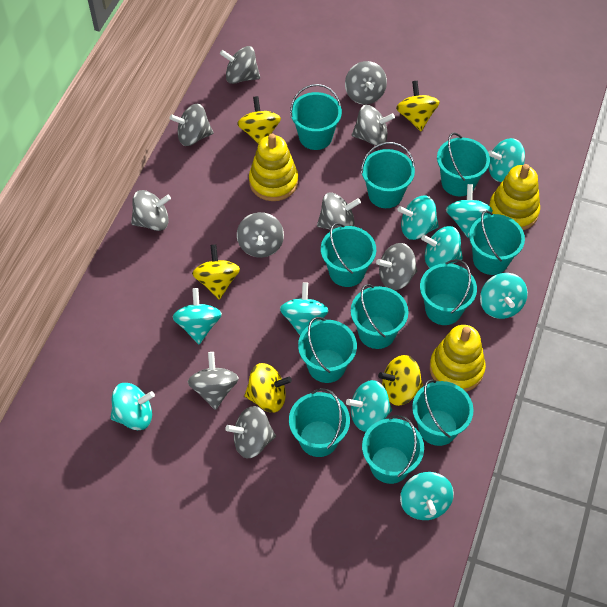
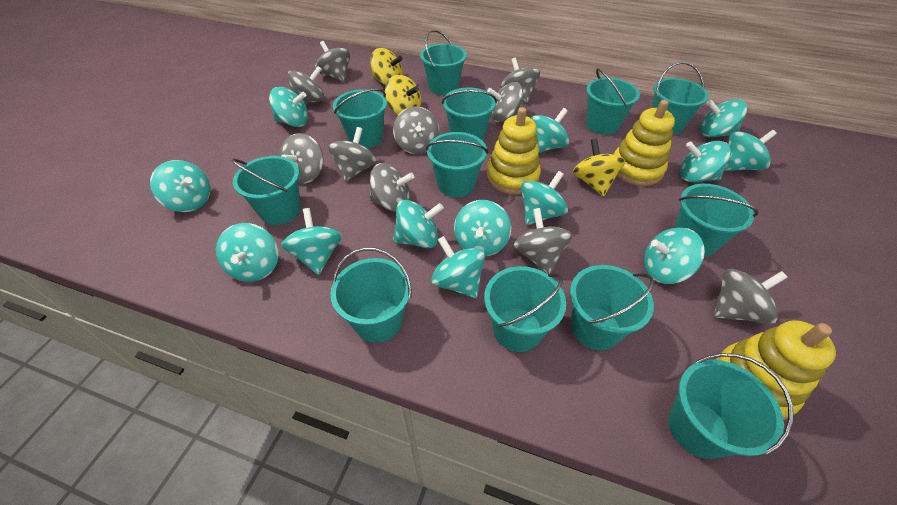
turquoise bucket: 11 -> 12
turquoise spinning top: 10 -> 13
yellow spinning top: 5 -> 3

